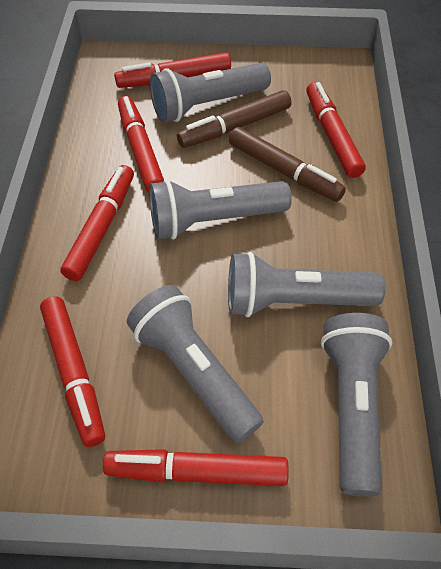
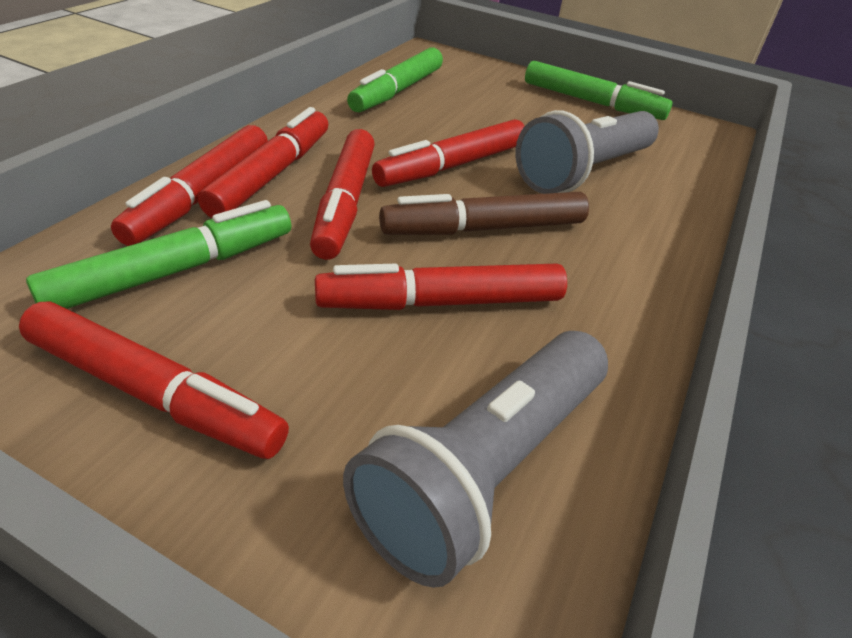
brown marker: 2 -> 1
green marker: 0 -> 3
grey flashlight: 5 -> 2

